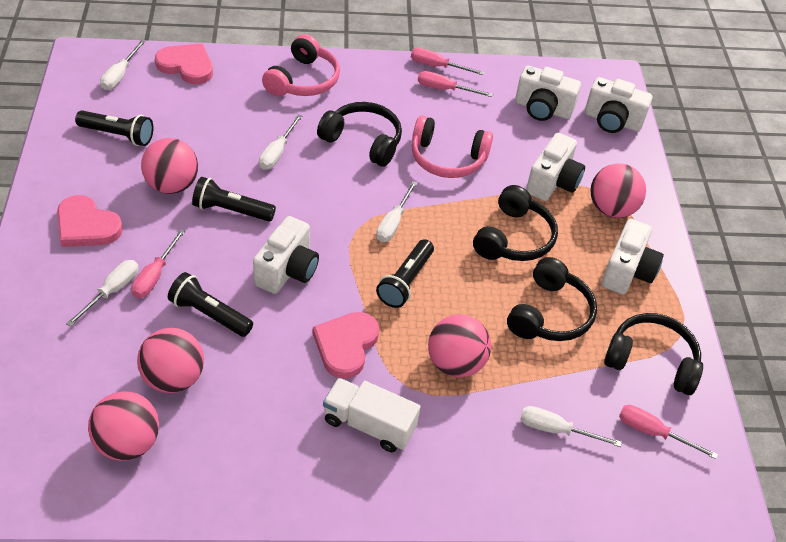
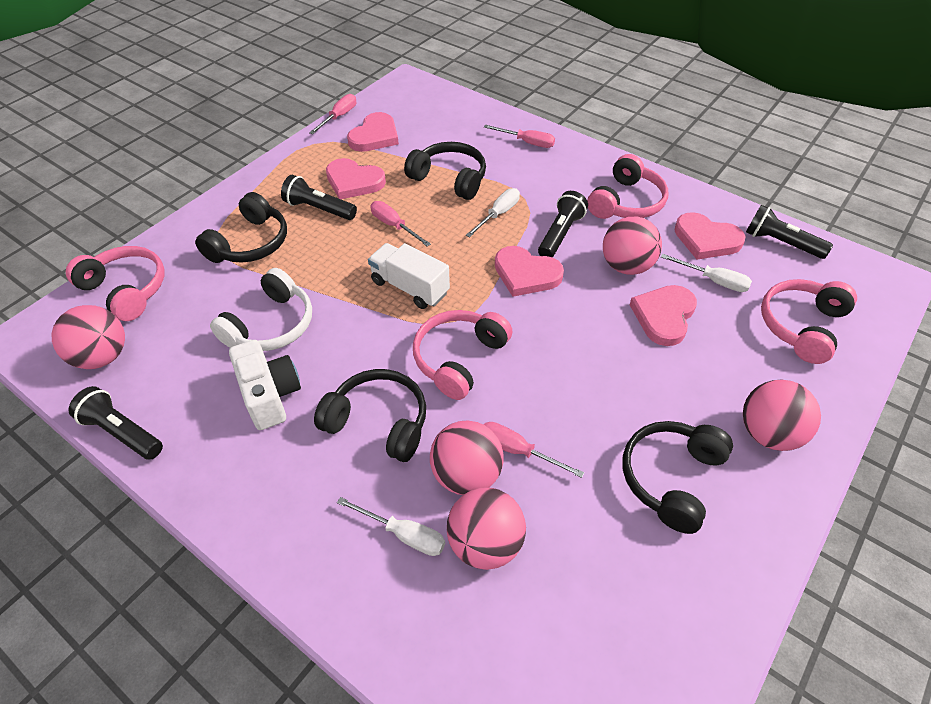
pink headphones: 2 -> 4
pink heart: 3 -> 5
white camera: 5 -> 1
white headphones: 0 -> 1
white screwdriver: 5 -> 3

